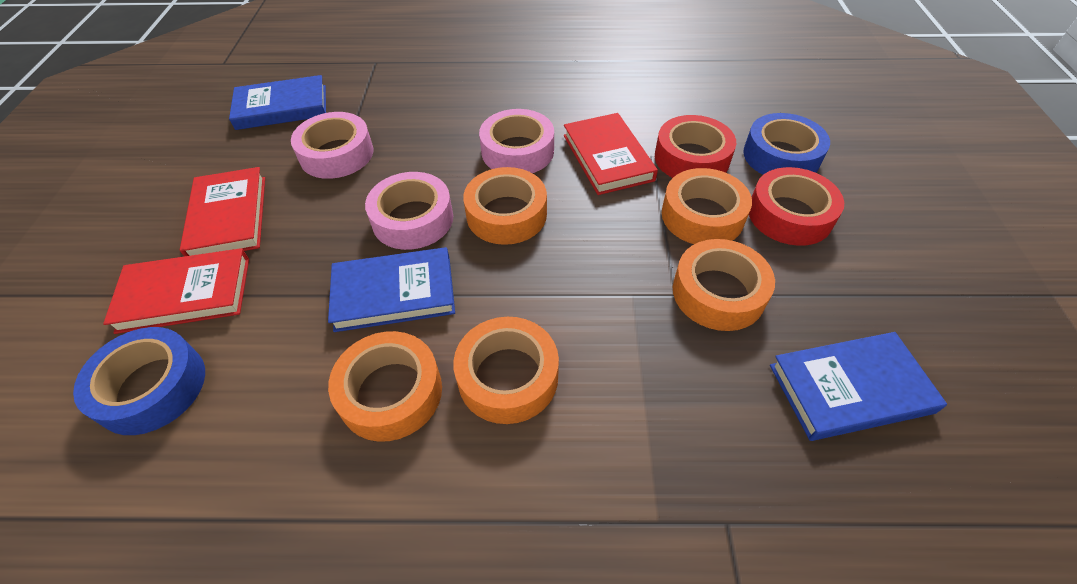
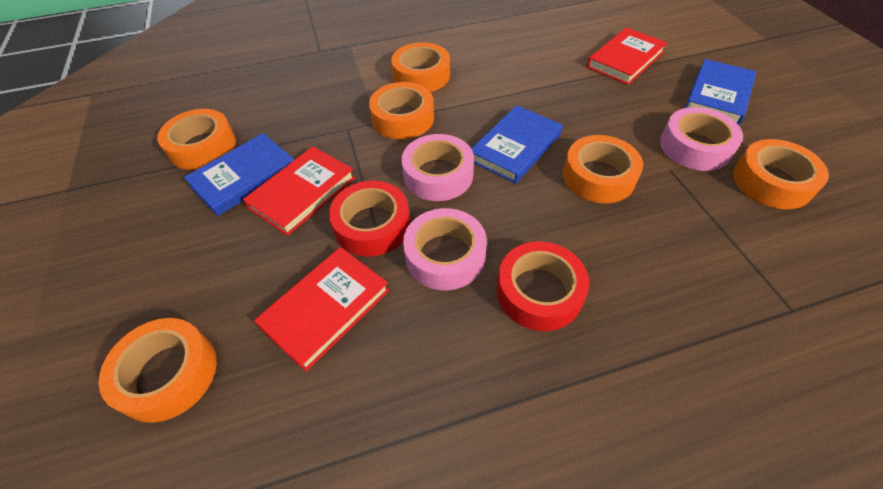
blue tape: 2 -> 0
orange tape: 5 -> 6

